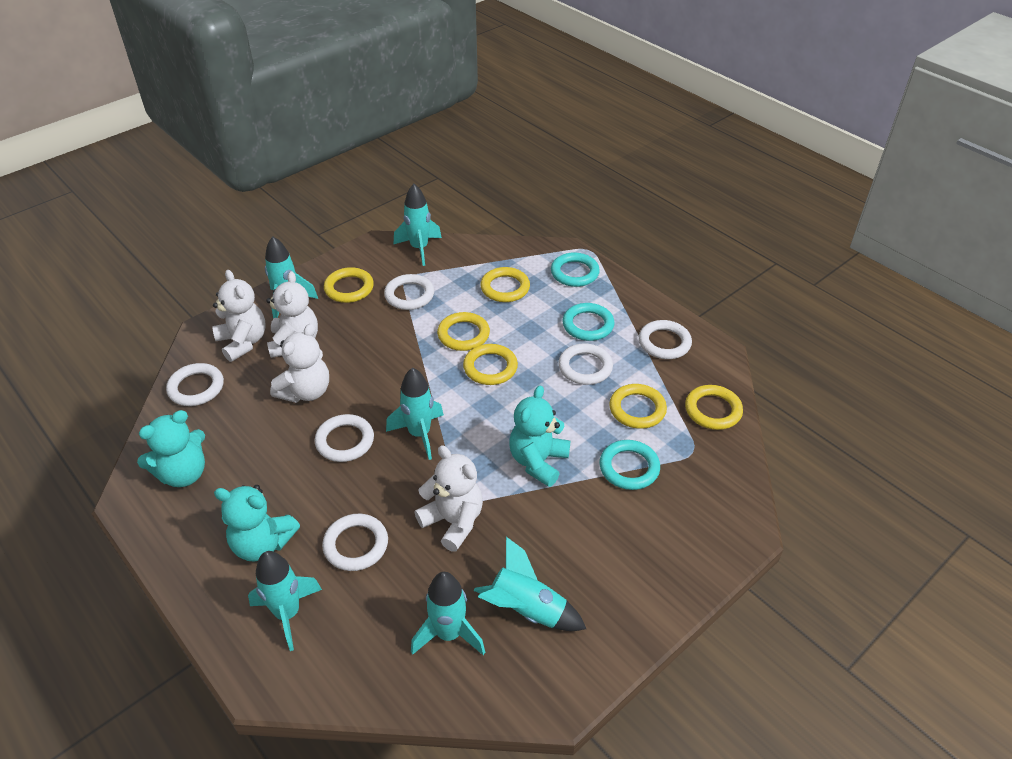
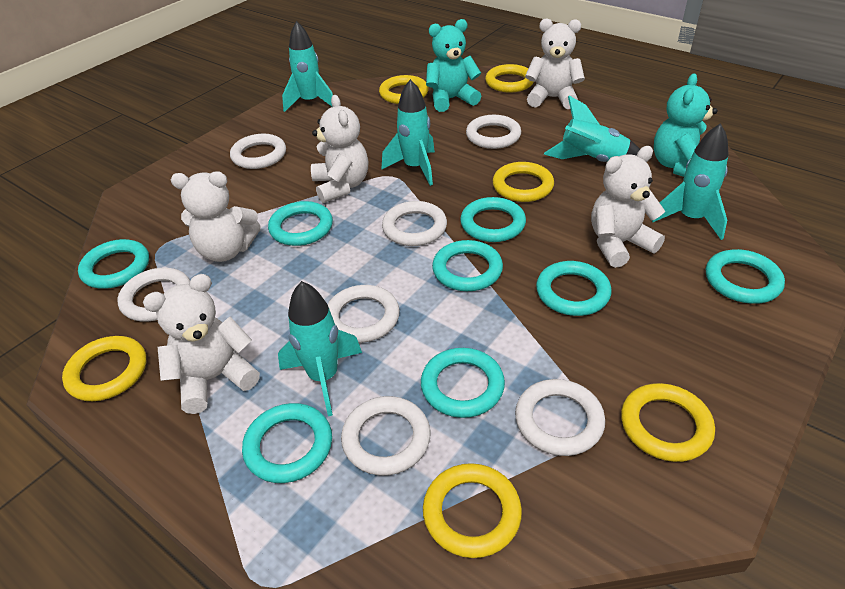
turquoise ring: 3 -> 8
turquoise rocket: 6 -> 5
turquoise teddy bear: 3 -> 2
white ring: 6 -> 7
white teddy bear: 4 -> 5

